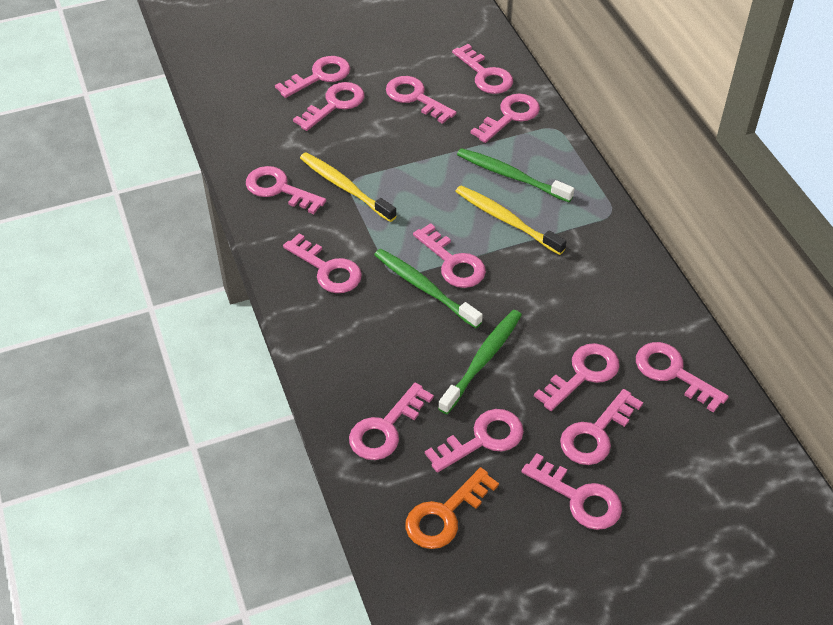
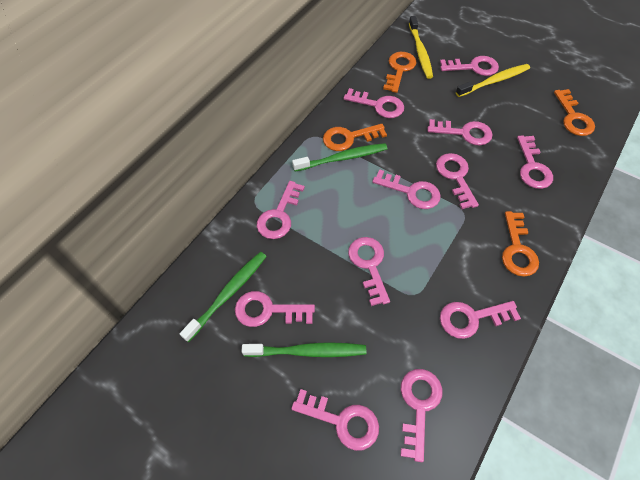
orange key: 1 -> 4
pink key: 14 -> 12

